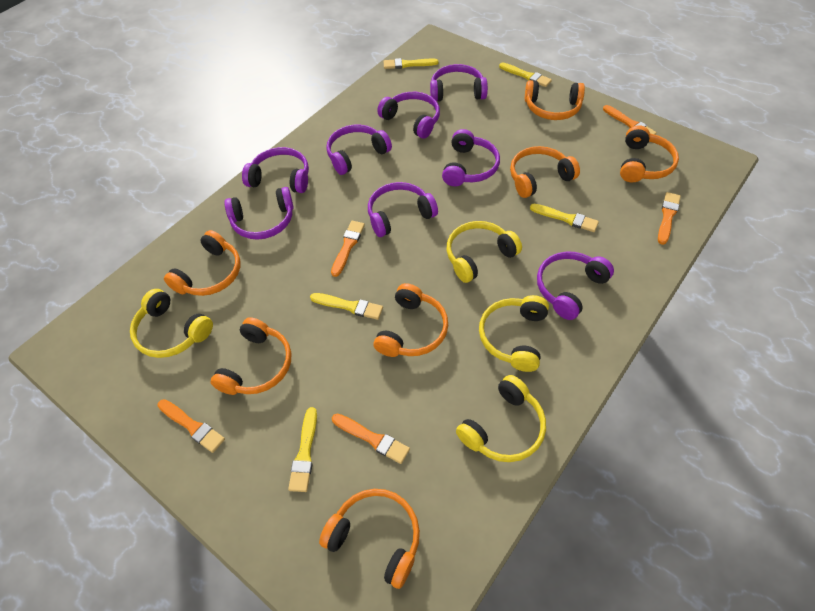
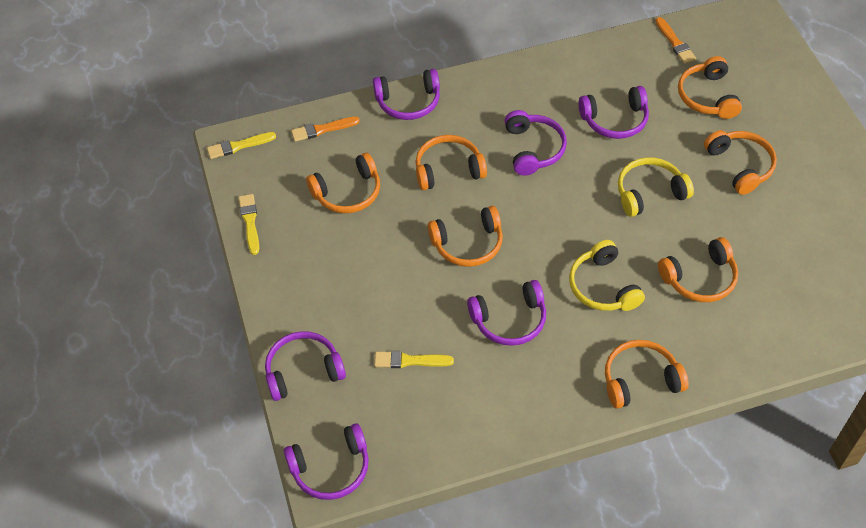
orange brush: 5 -> 2
purple headphones: 8 -> 6
yellow brush: 5 -> 3
yellow headphones: 4 -> 2

